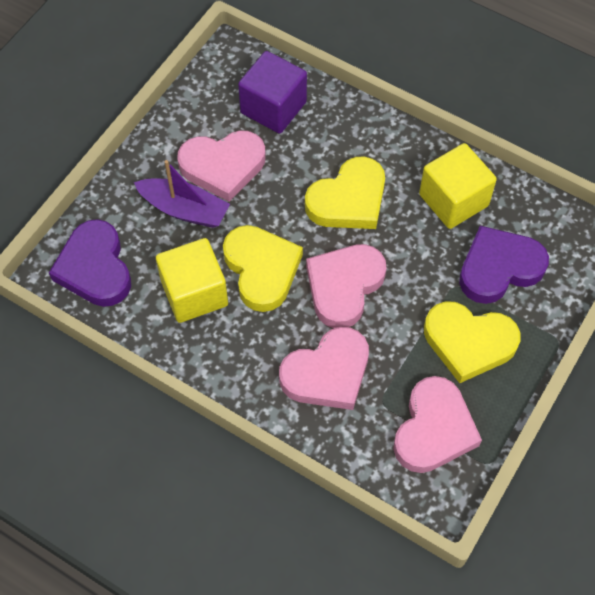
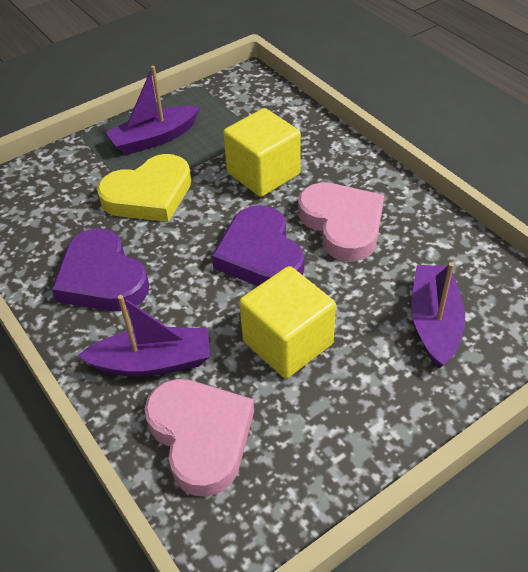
pink heart: 4 -> 2
purple boat: 1 -> 3
purple cube: 1 -> 0
yellow heart: 3 -> 1

